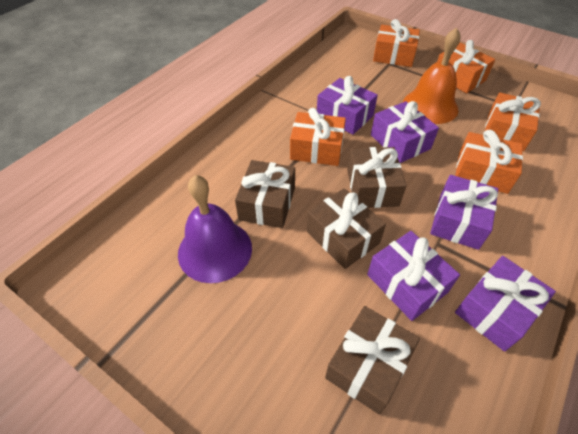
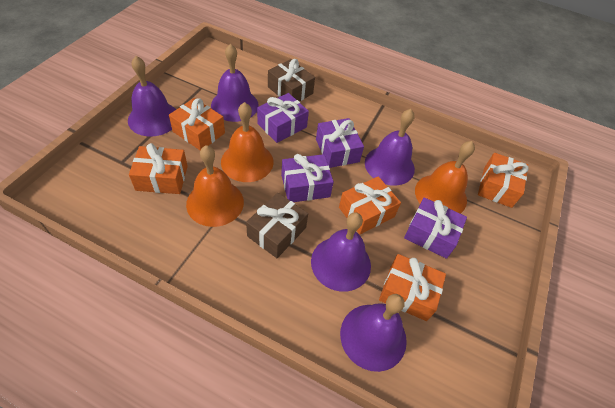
brown gift: 4 -> 2
orange bell: 1 -> 3
purple bell: 1 -> 5
purple gift: 5 -> 4

